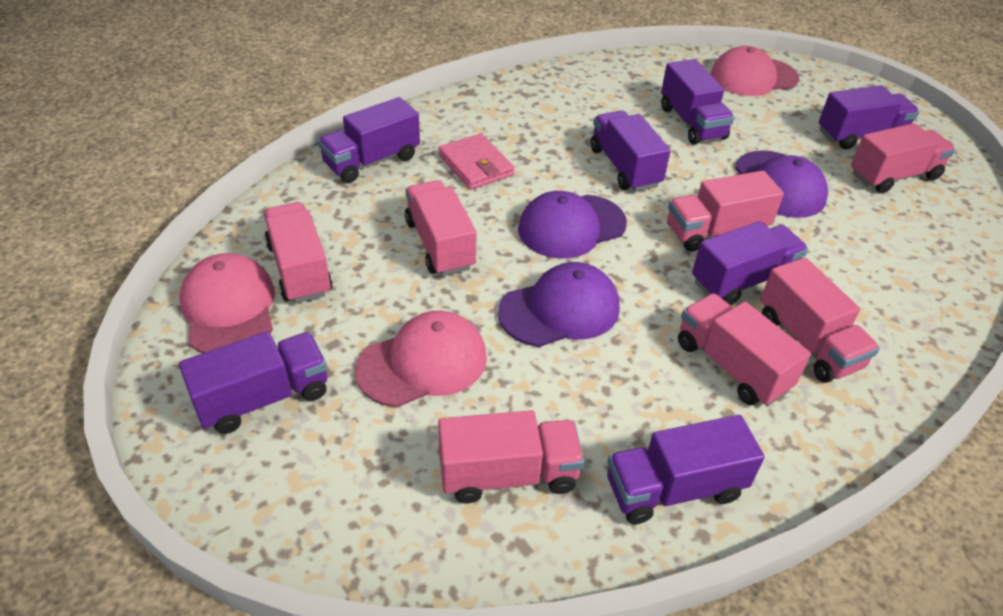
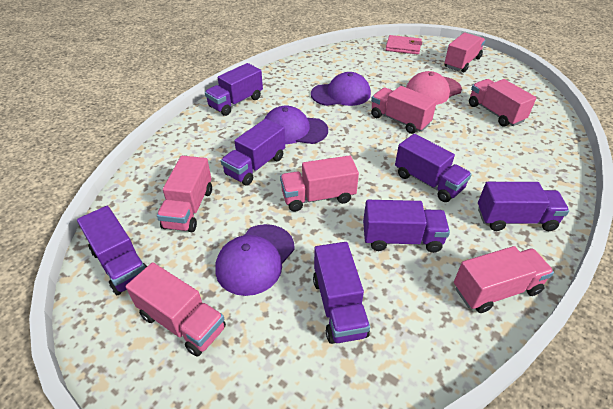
pink cap: 3 -> 1

